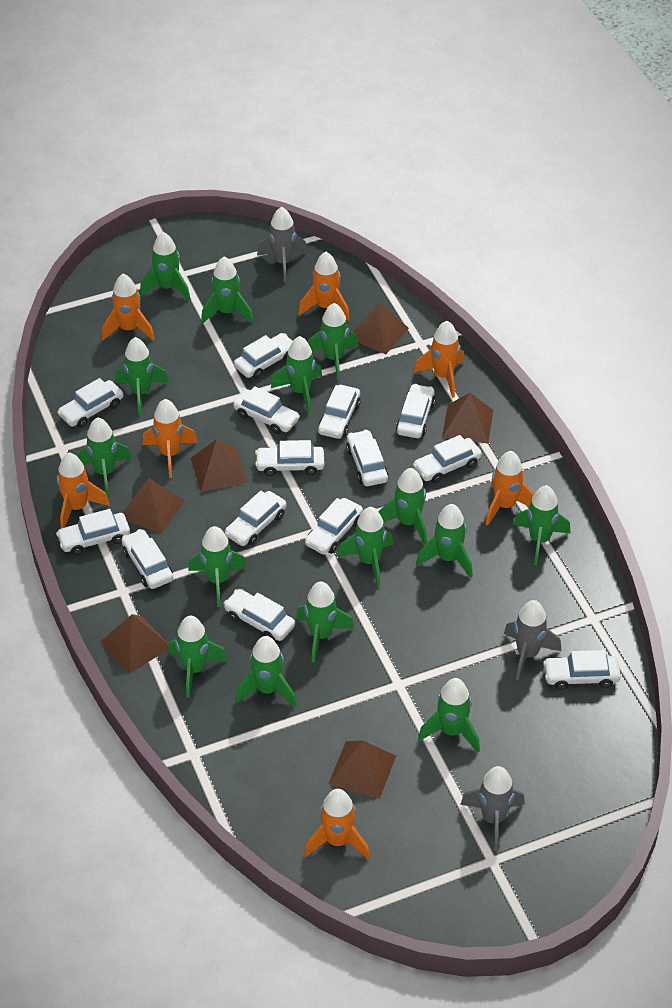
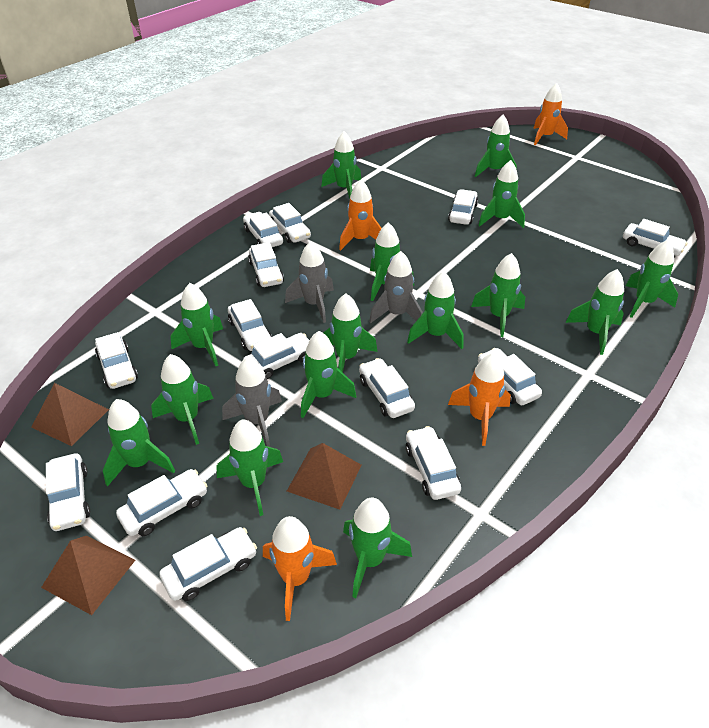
brown pyramid: 6 -> 3
orange rocket: 7 -> 4

